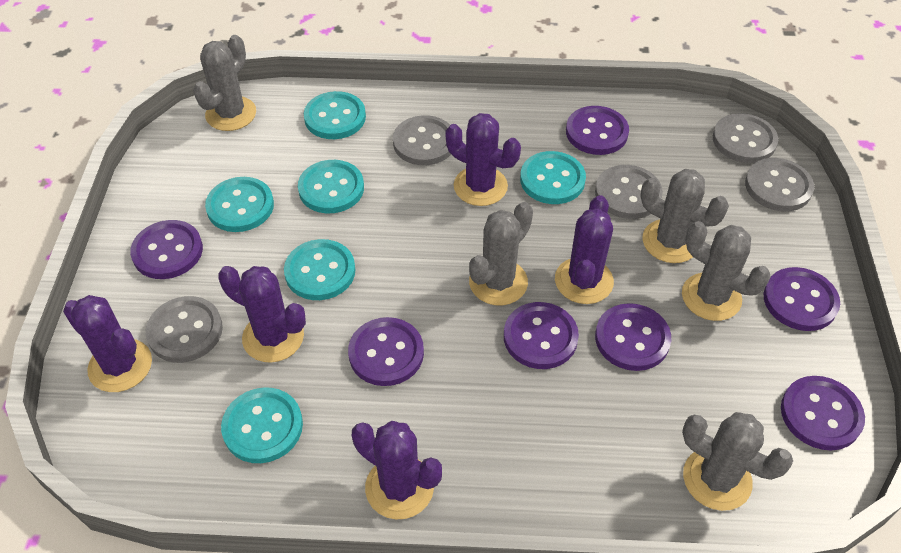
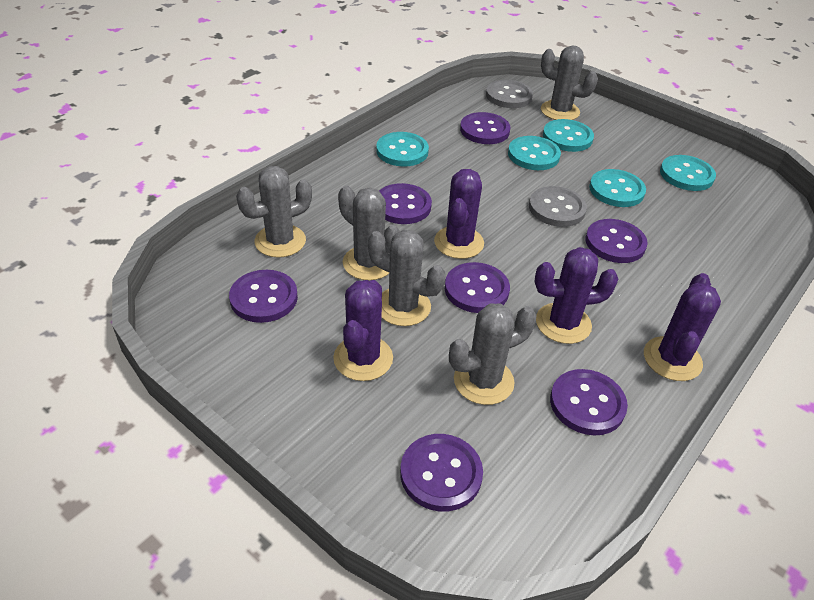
grey button: 5 -> 2
purple cactus: 5 -> 4
turquoise button: 6 -> 5

